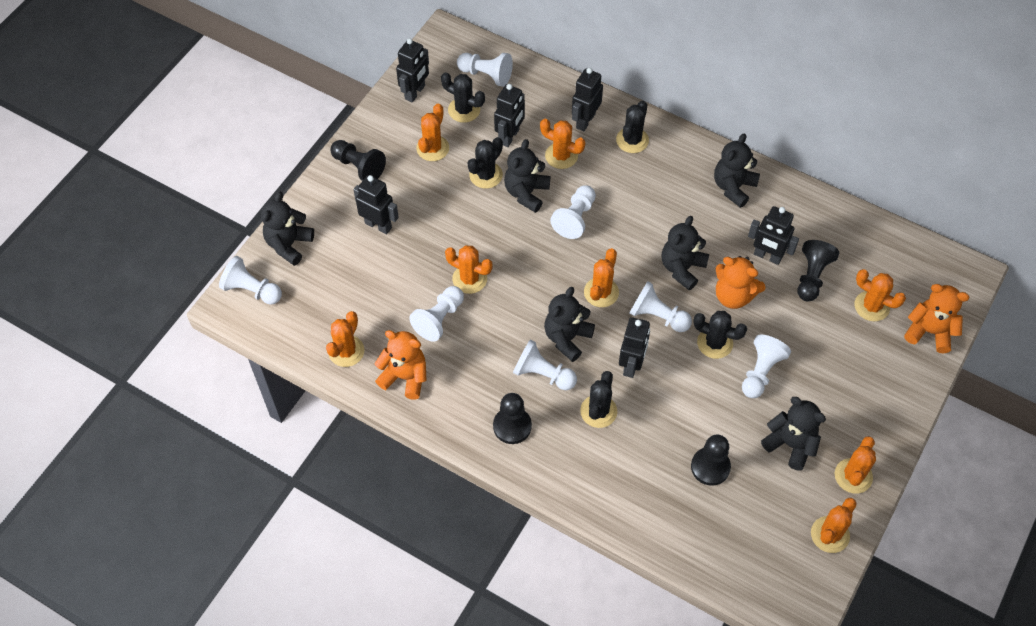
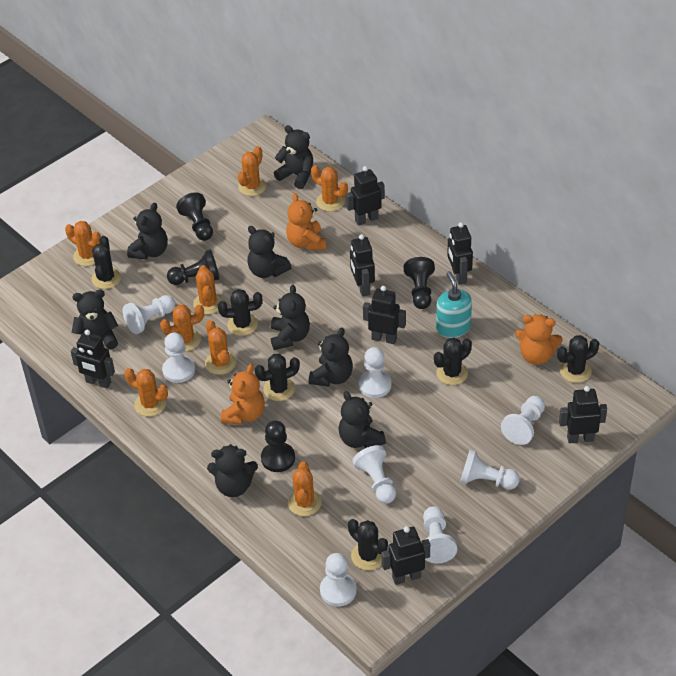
black cactus: 5 -> 6
black robot: 6 -> 7
black teddy bear: 6 -> 8
turquoise soap dispenser: 0 -> 1
white pawn: 7 -> 8

